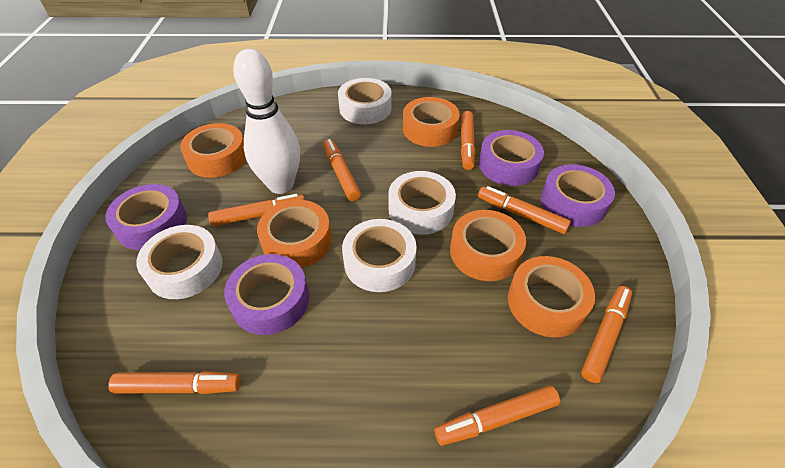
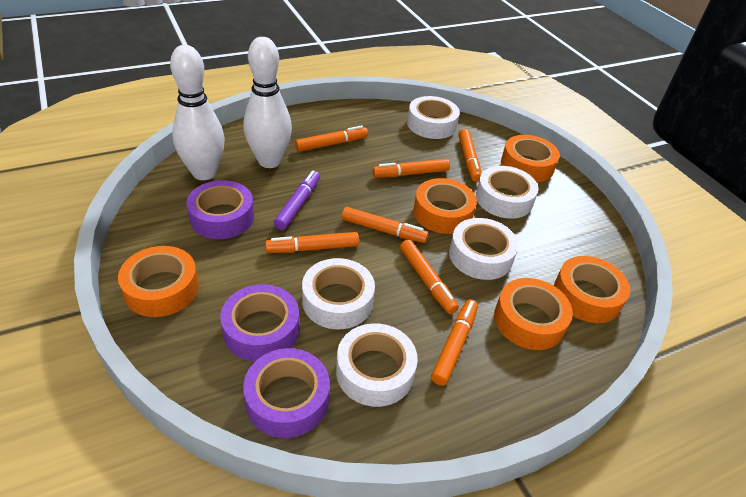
purple marker: 0 -> 1
purple tape: 4 -> 3
white bowling pin: 1 -> 2
white tape: 4 -> 5

